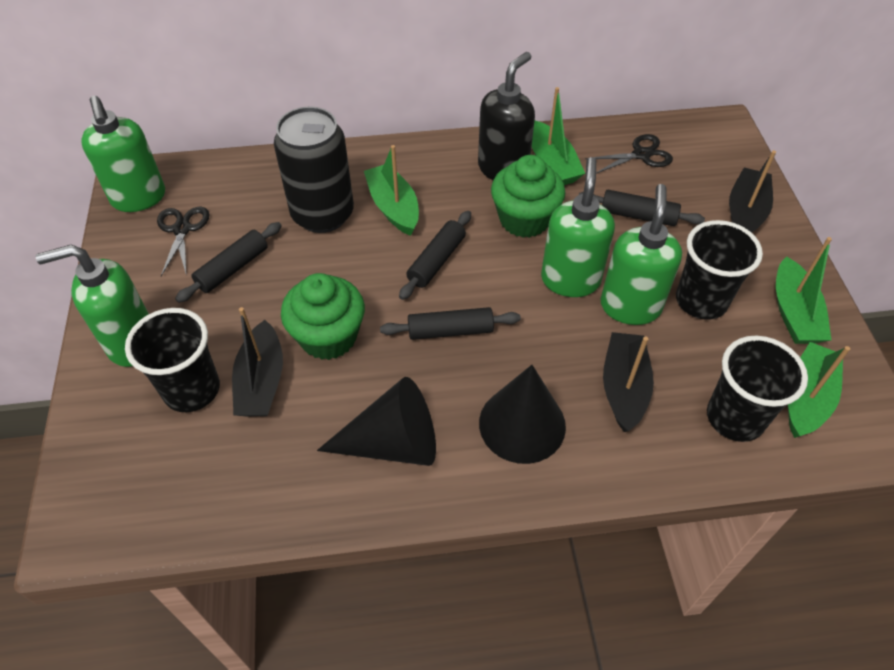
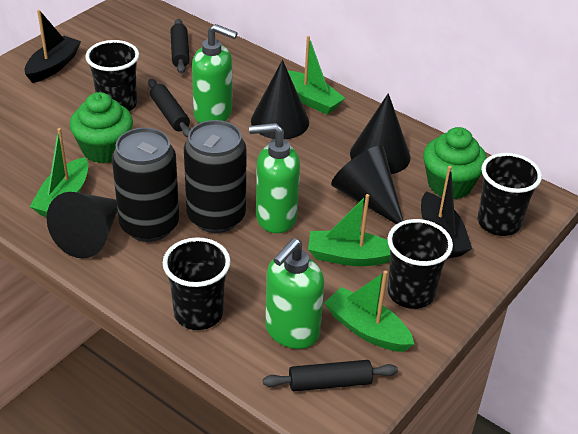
black boat: 3 -> 2
black can: 1 -> 2
black cone: 2 -> 4
black cup: 3 -> 4
black rolling pin: 4 -> 3
black scissors: 2 -> 0
black soap dispenser: 1 -> 0
green soap dispenser: 4 -> 3

